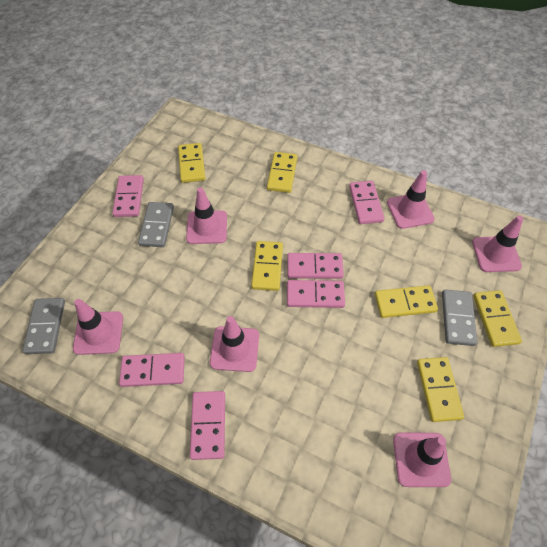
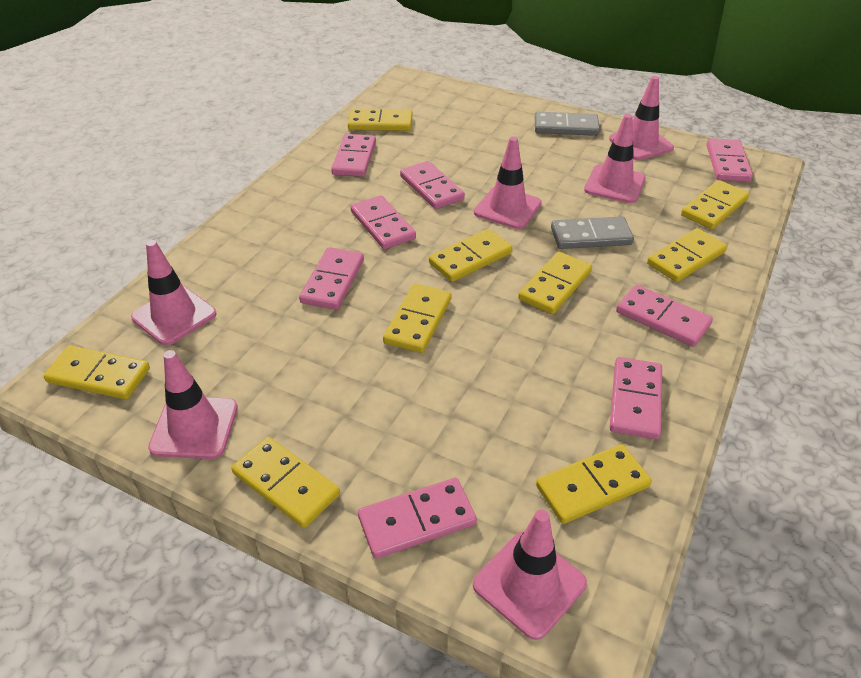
grey domino: 3 -> 2
pink domino: 6 -> 8
yellow domino: 6 -> 9

